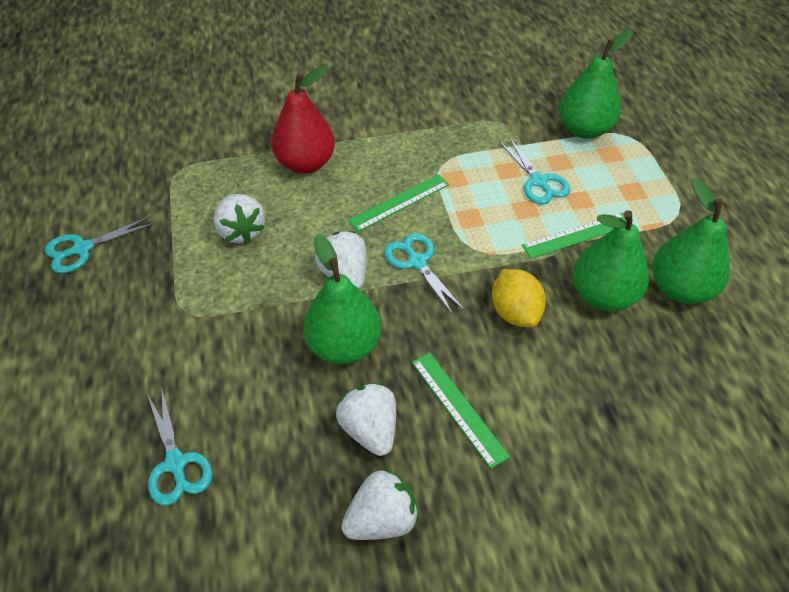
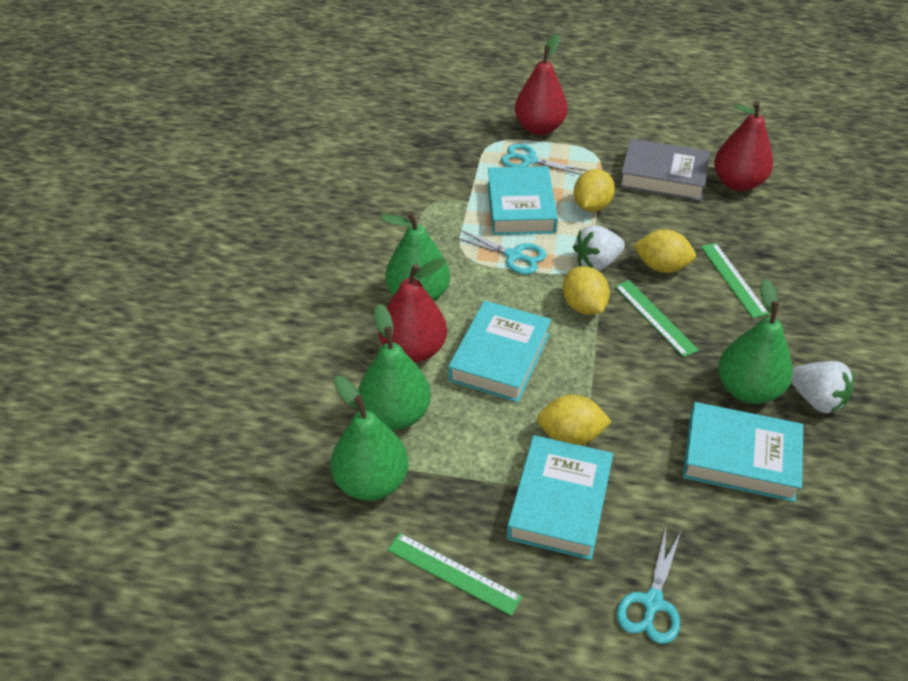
grey book: 0 -> 1
red pear: 1 -> 3
turquoise book: 0 -> 4
turquoise scissors: 4 -> 3
white strawberry: 4 -> 2
yellow lemon: 1 -> 4

